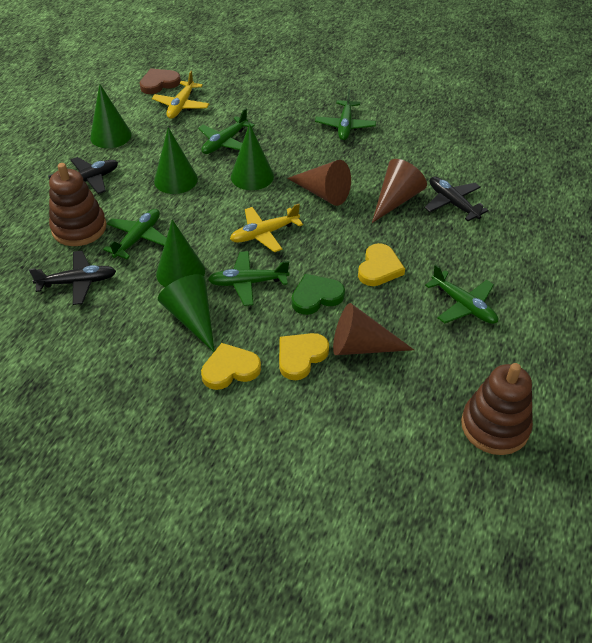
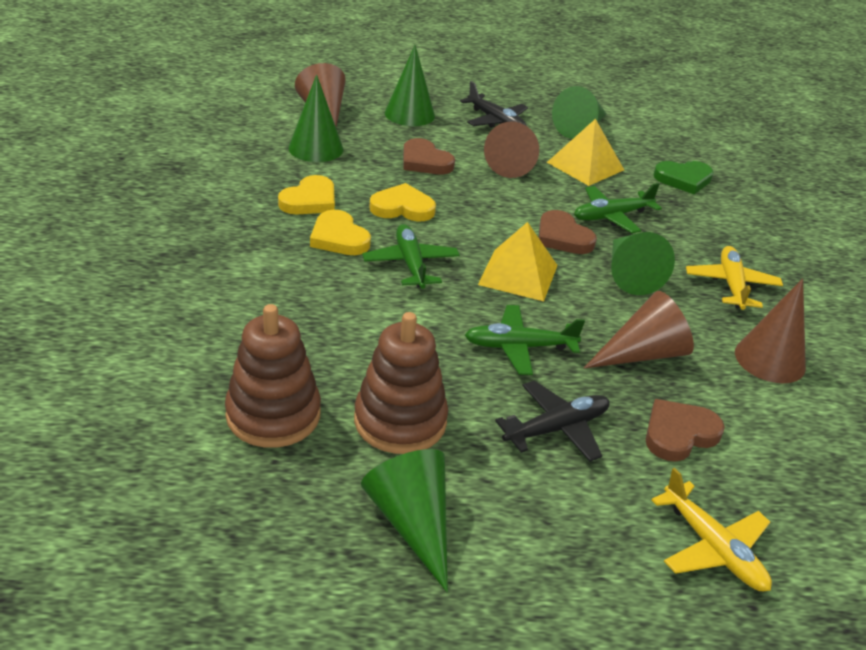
black plane: 3 -> 2
brown cone: 3 -> 4
brown heart: 1 -> 3
green plane: 5 -> 3
yellow pyramid: 0 -> 2

